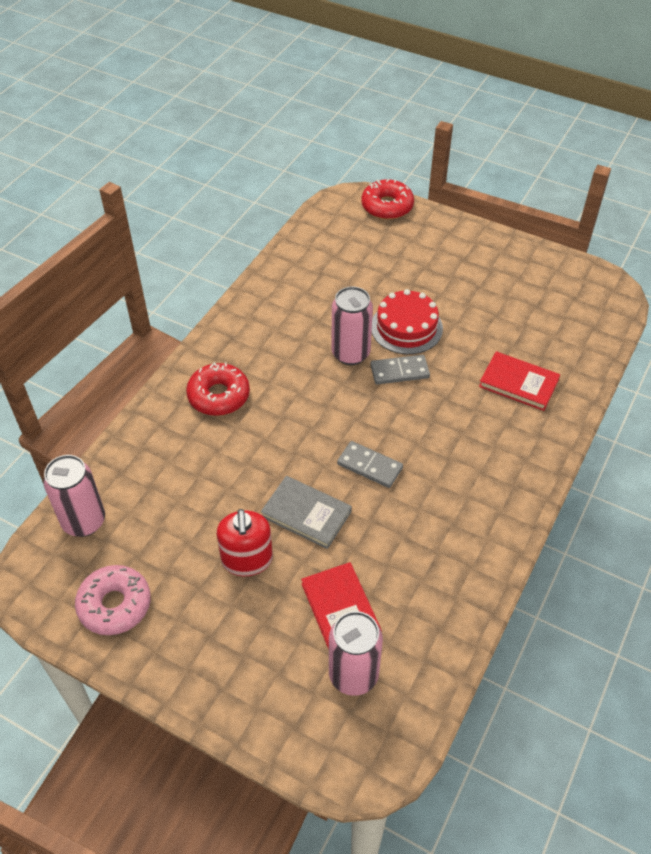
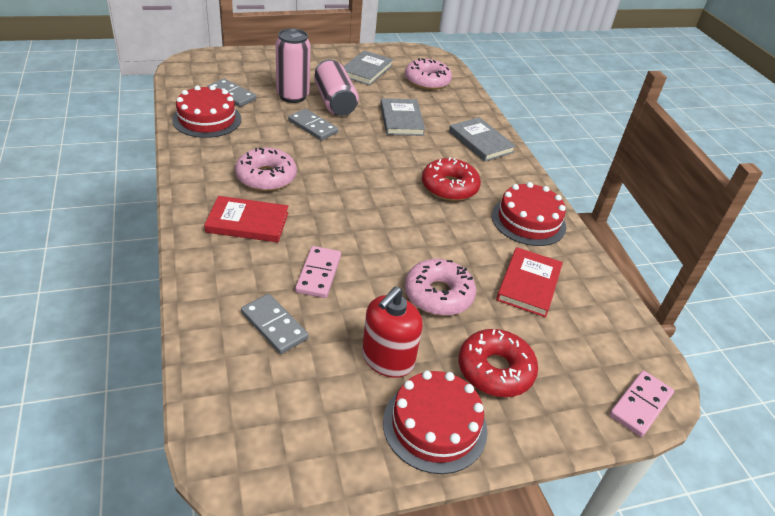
grey book: 1 -> 3
grey domino: 2 -> 3
pink can: 3 -> 2
pink domino: 0 -> 2
pink donut: 1 -> 3
red cake: 1 -> 3

